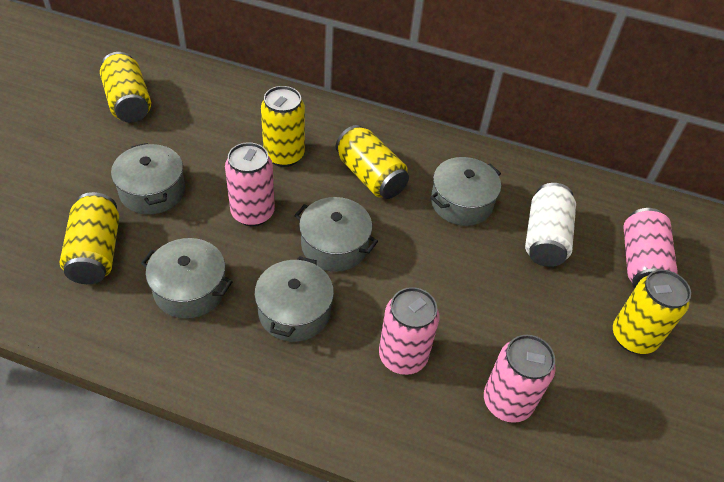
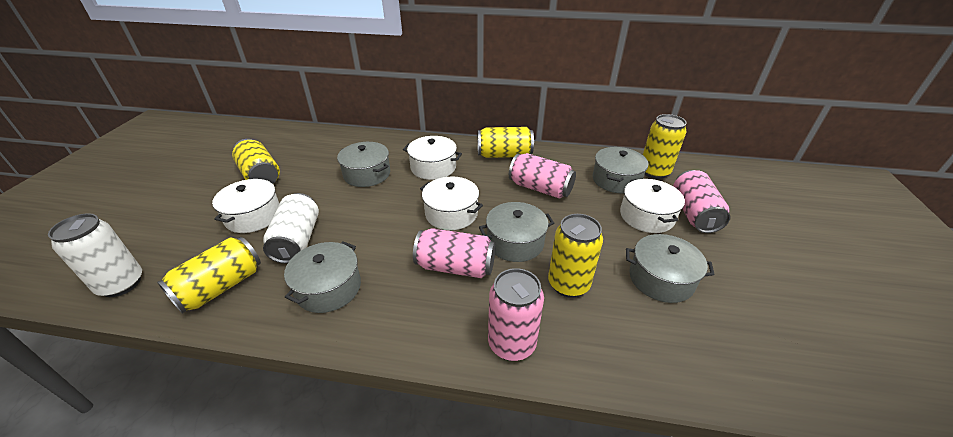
white can: 1 -> 2
white pot: 0 -> 4

